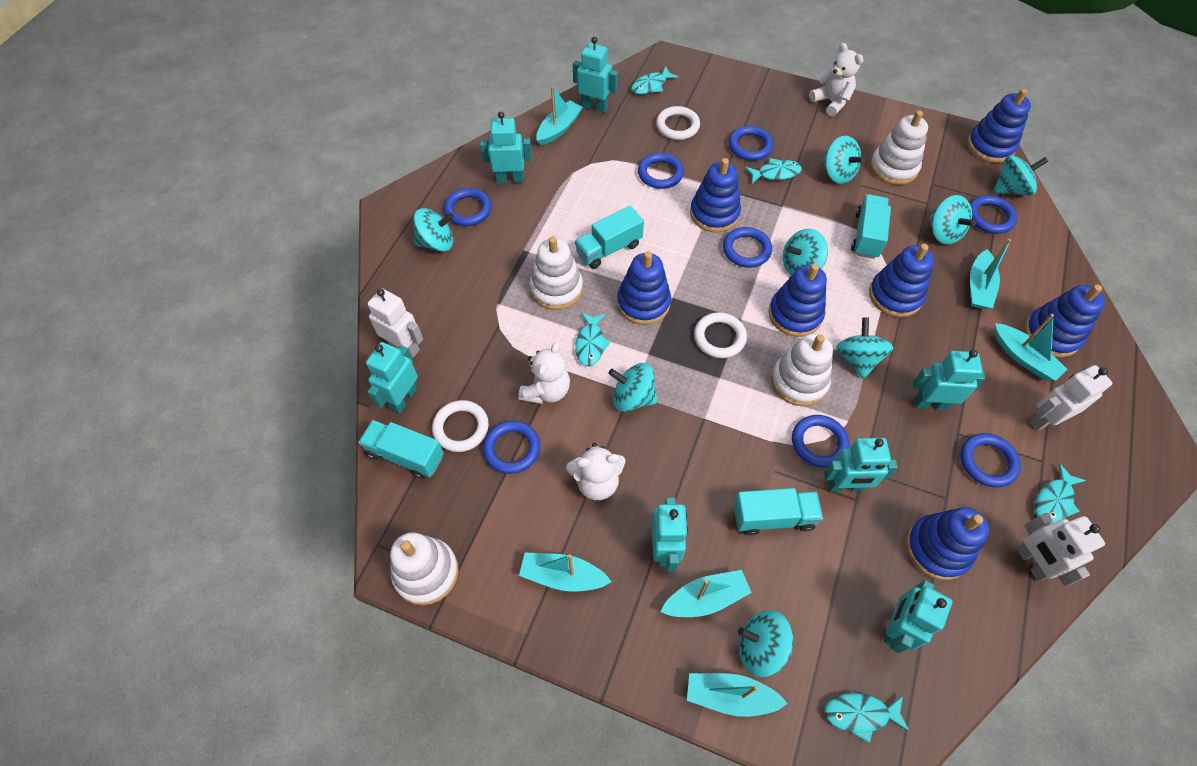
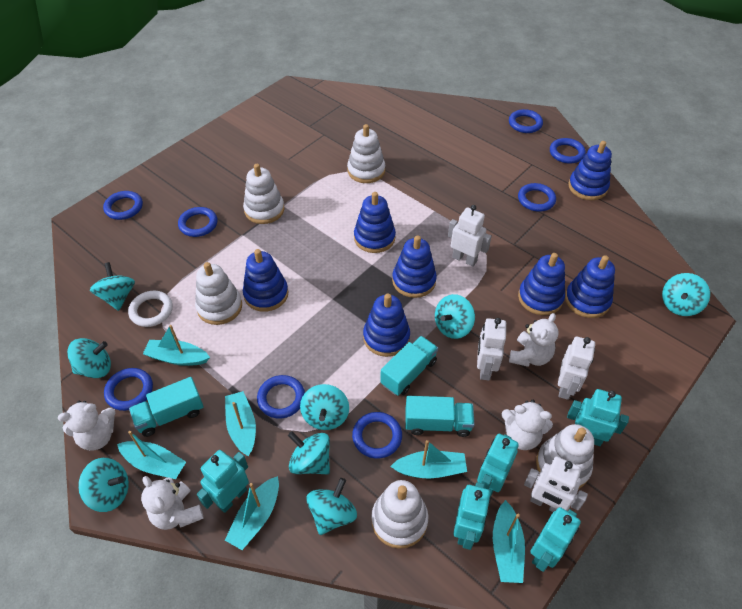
turquoise fish: 5 -> 0
turquoise robot: 7 -> 5
turquoise truck: 4 -> 3
white ring: 3 -> 1
white robot: 3 -> 4
white stacking toy: 4 -> 5
white teddy bear: 3 -> 4

